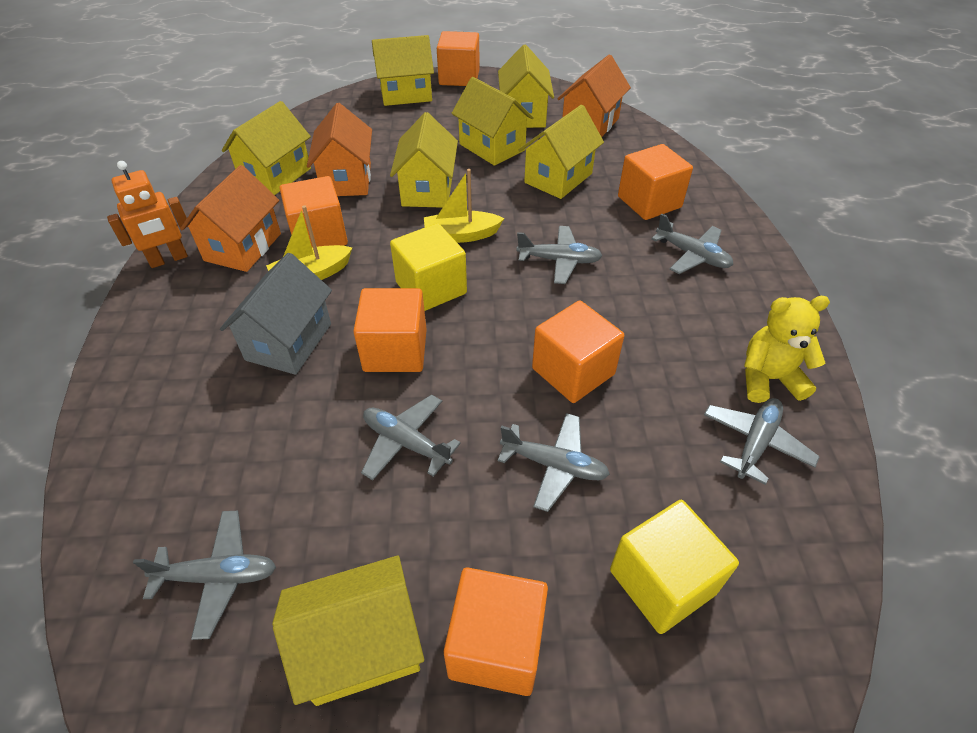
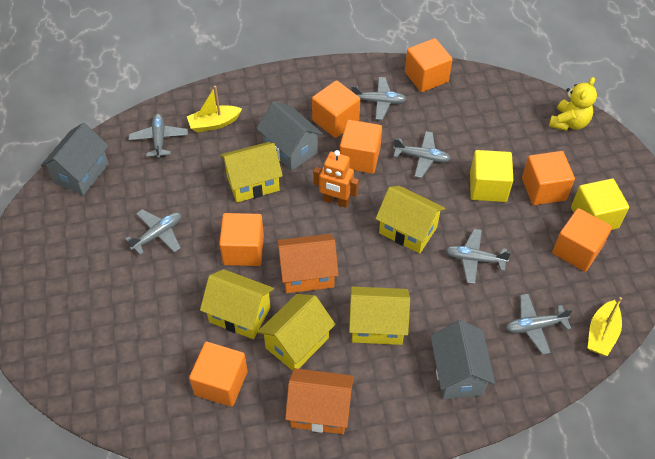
grey house: 1 -> 3
orange cube: 6 -> 7
orange house: 3 -> 2
yellow house: 7 -> 5

